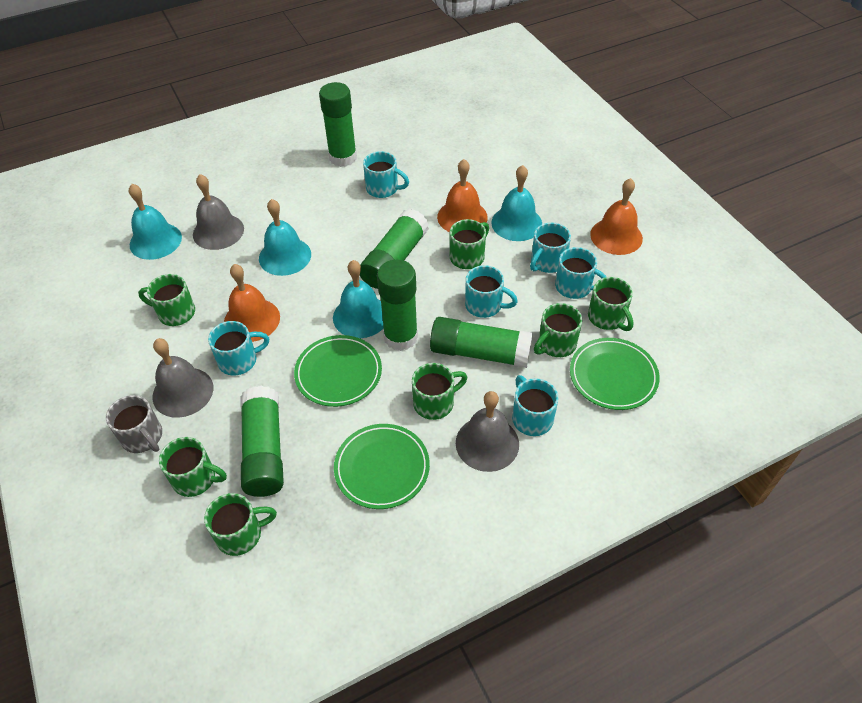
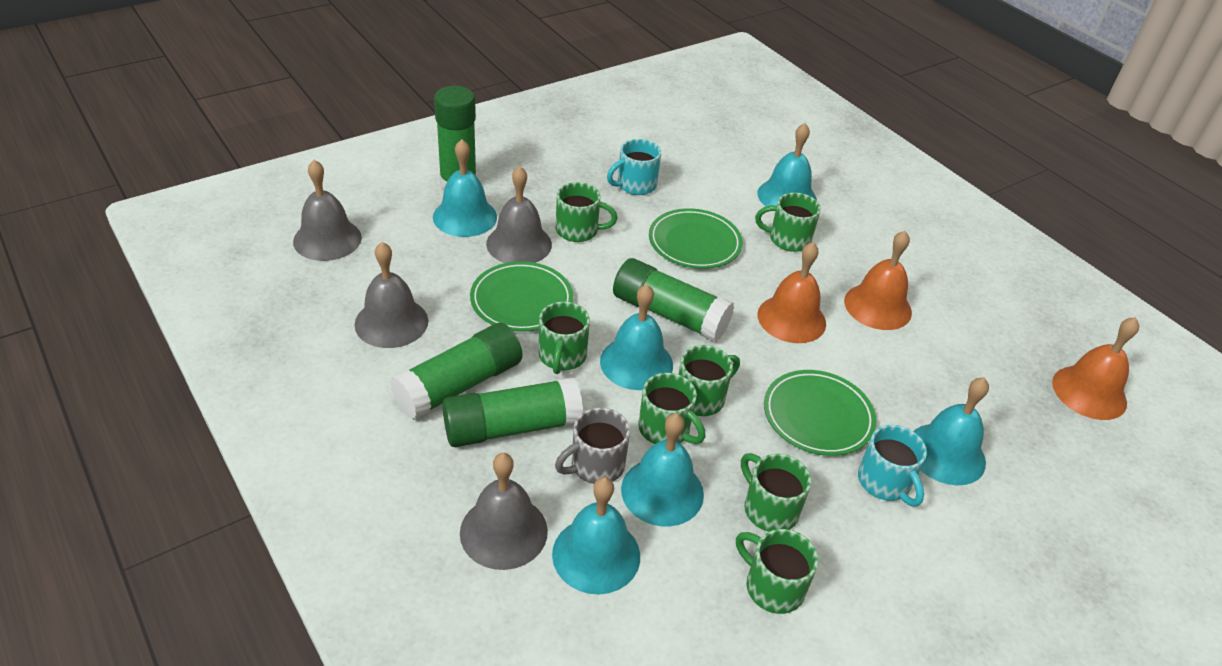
green glue stick: 5 -> 4
grey bell: 3 -> 4
turquoise bell: 4 -> 6
turquoise mug: 6 -> 2

